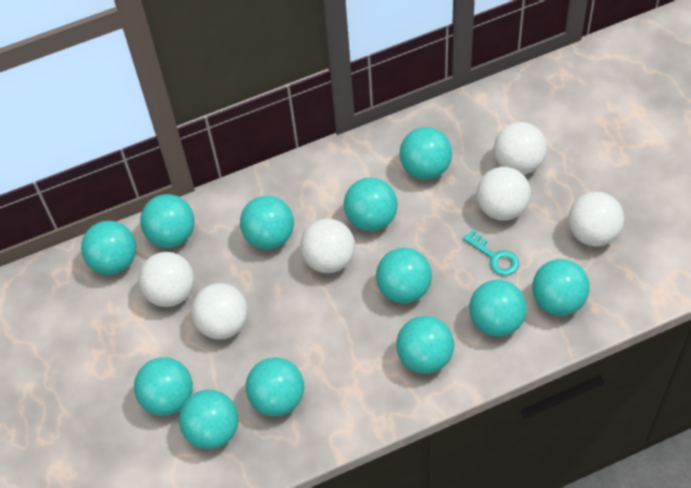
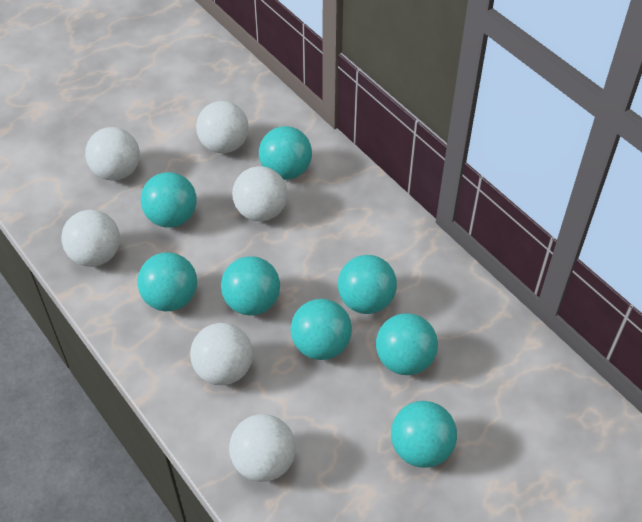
turquoise ball: 12 -> 8
turquoise key: 1 -> 0

